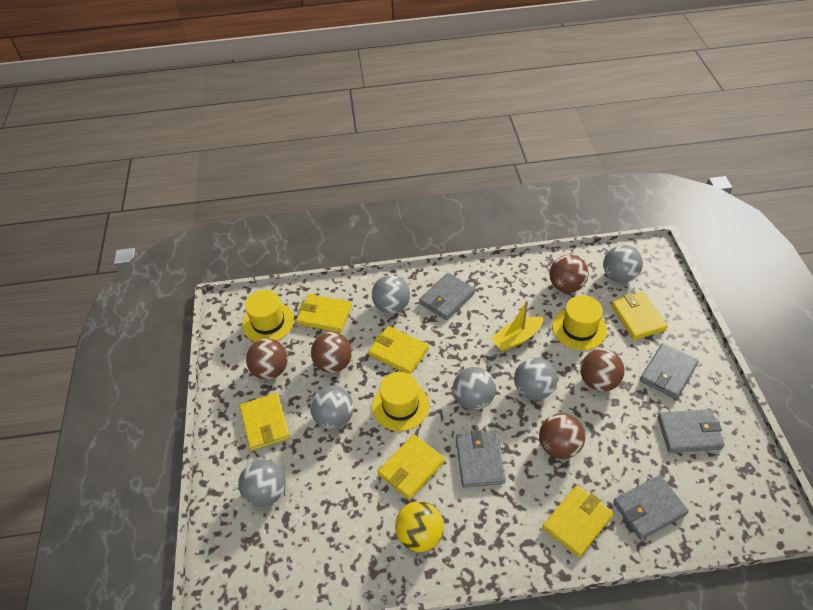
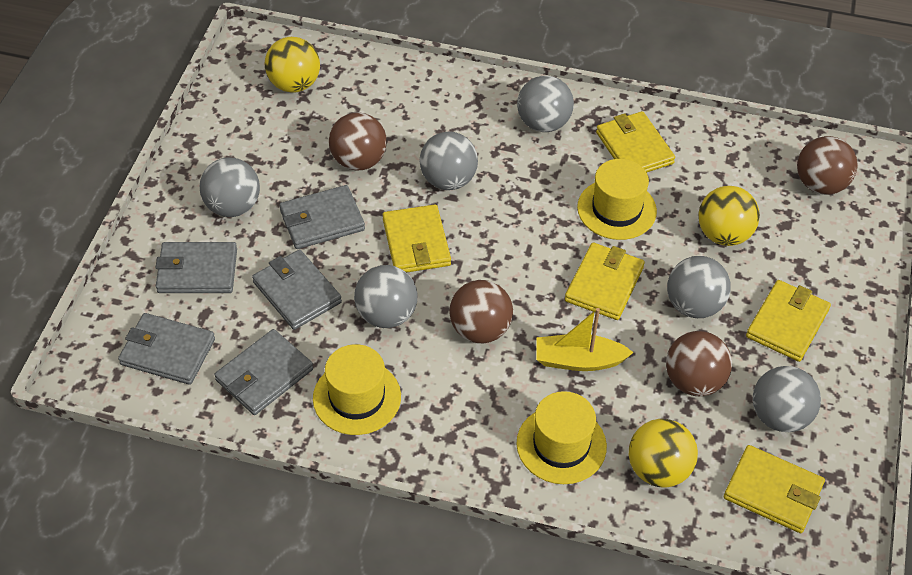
brown ball: 5 -> 4
yellow ball: 1 -> 3
yellow wallet: 6 -> 5

